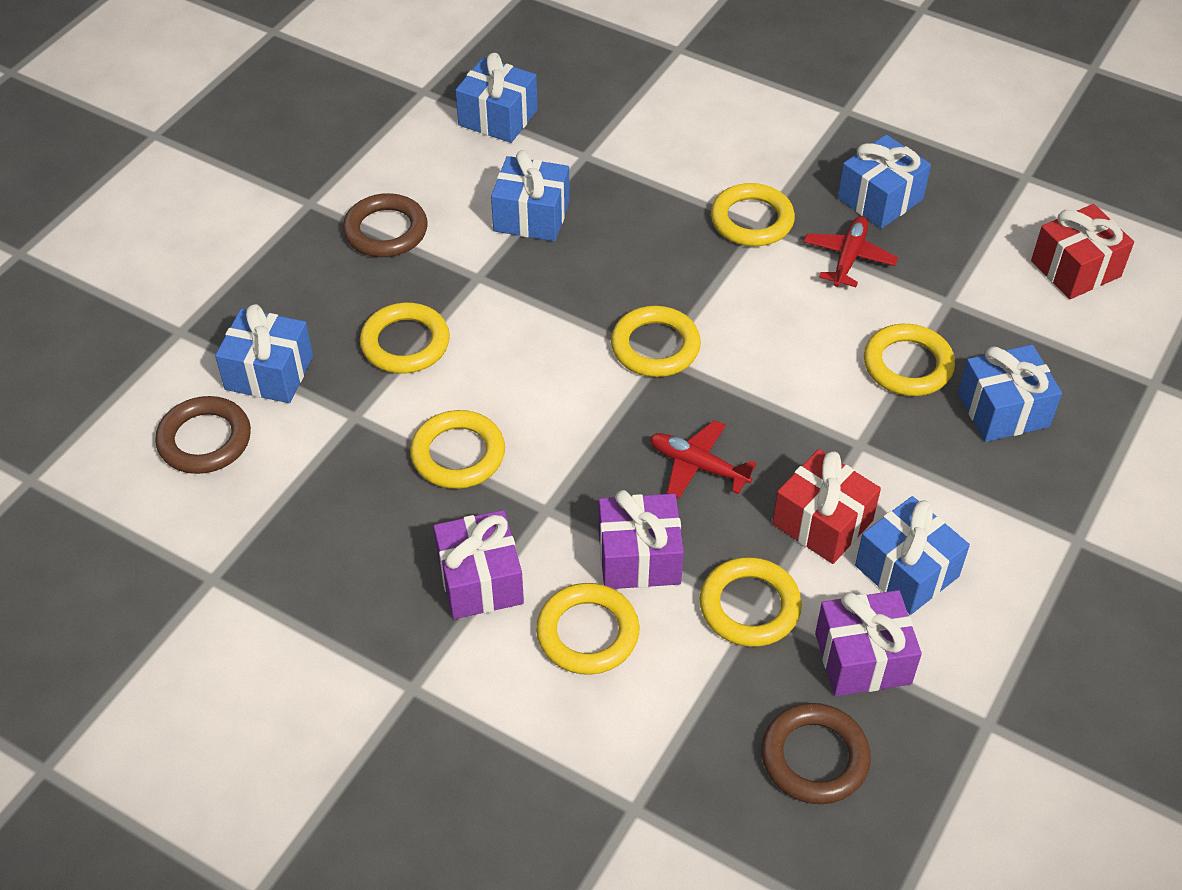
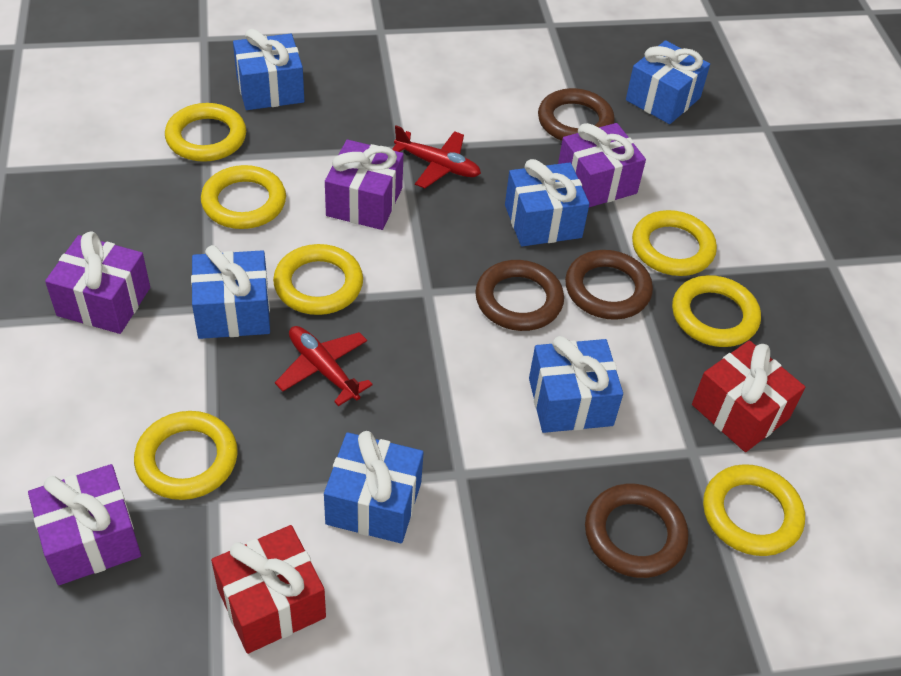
brown ring: 3 -> 4
purple gift: 3 -> 4

